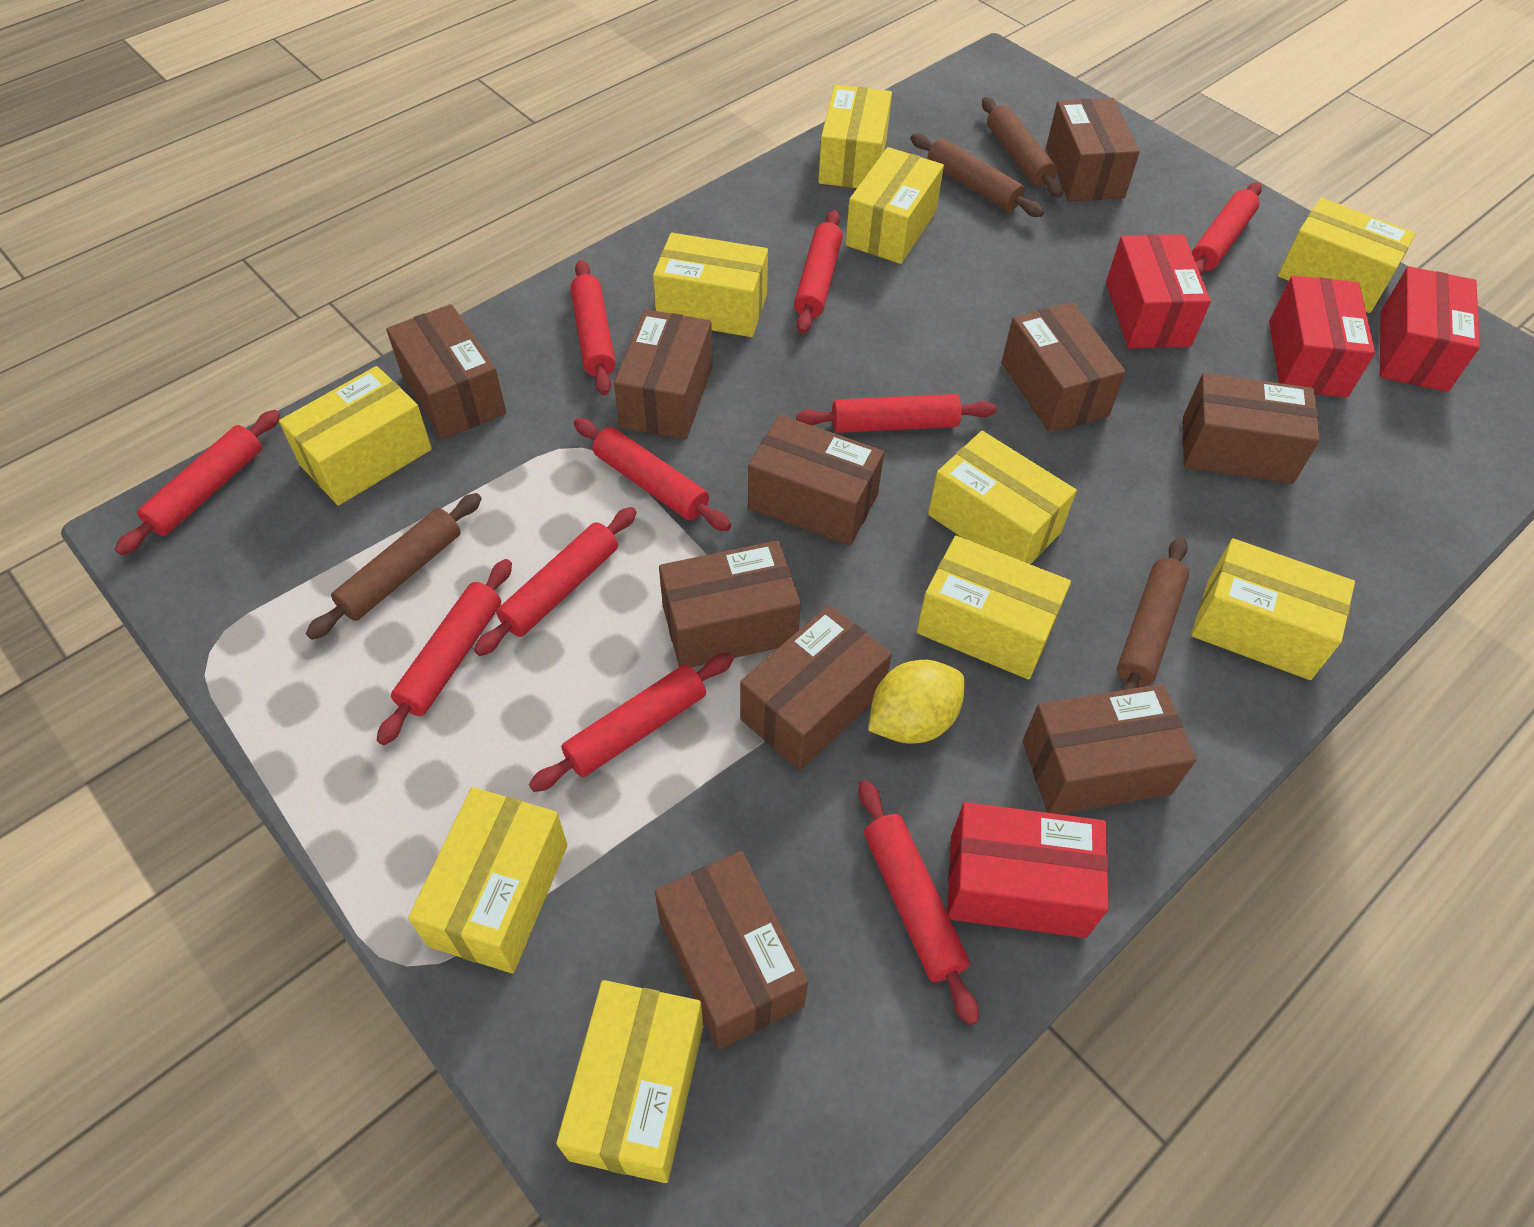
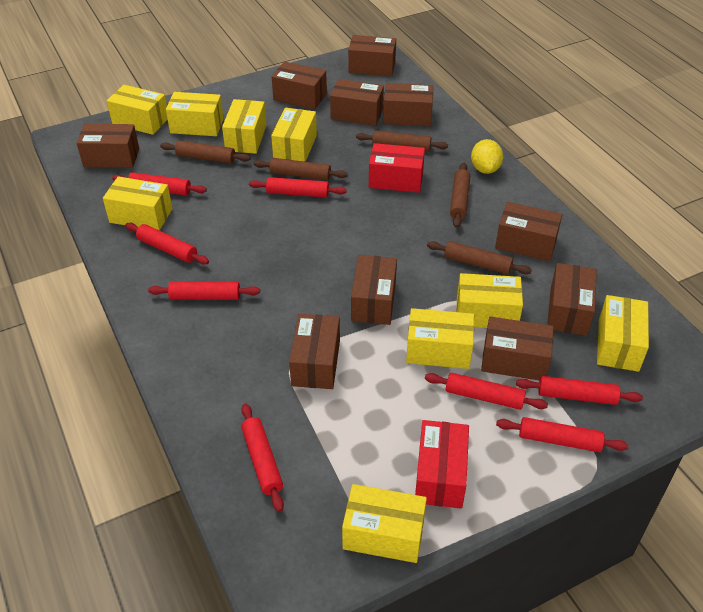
brown rolling pin: 4 -> 5
red box: 4 -> 2
red rolling pin: 10 -> 8
yellow box: 10 -> 9

